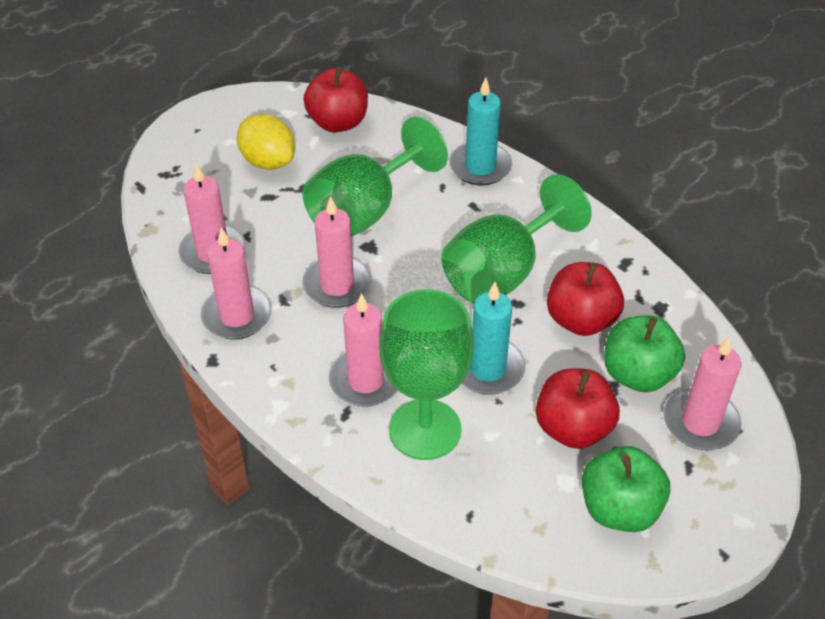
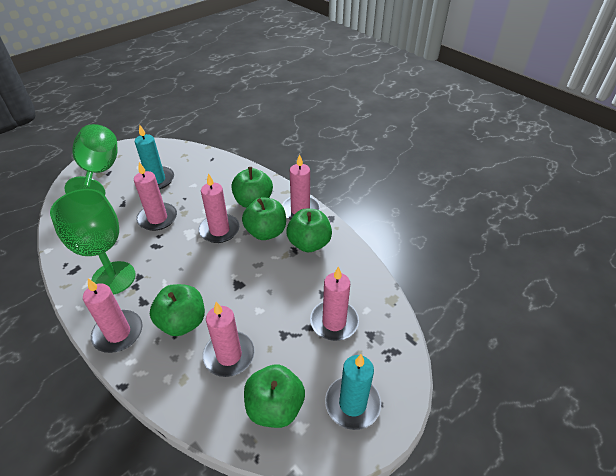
green apple: 2 -> 5
green goblet: 3 -> 2
pink candle: 5 -> 6
red apple: 3 -> 0
yellow lemon: 1 -> 0

